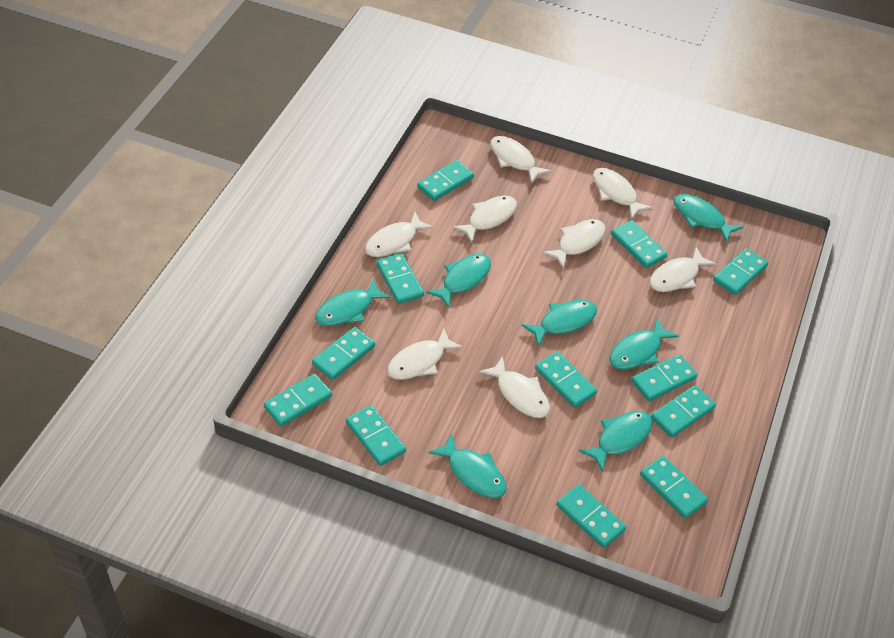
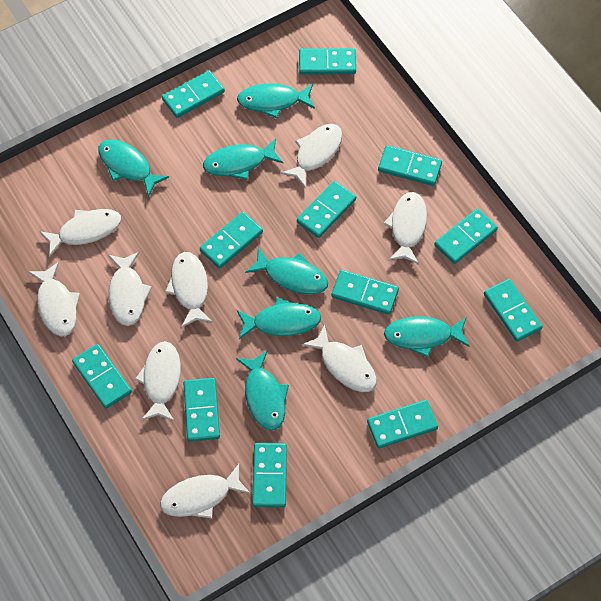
white fish: 8 -> 9

